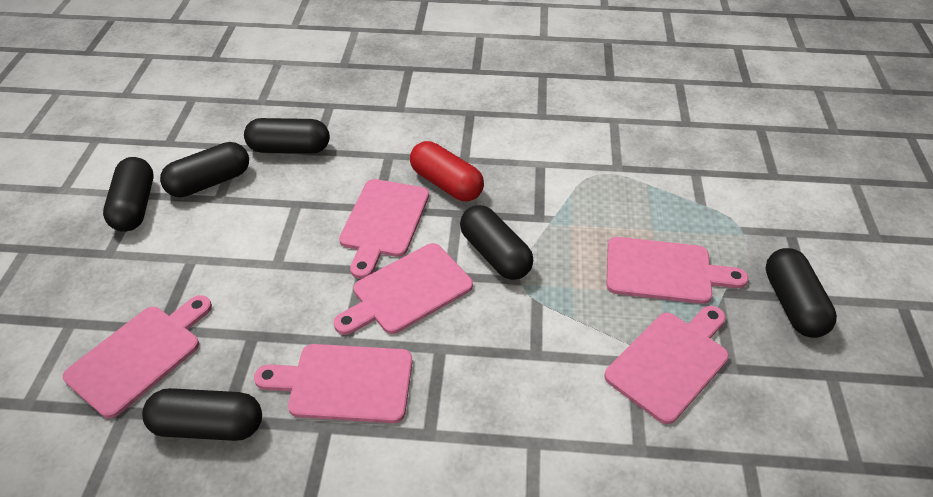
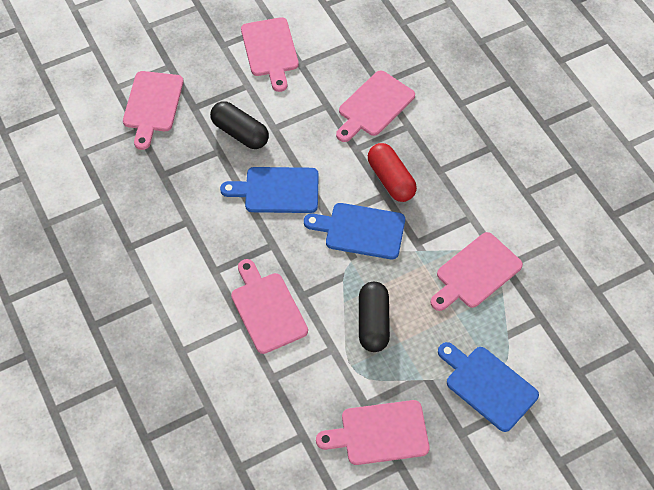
black capsule: 6 -> 2
blue cutting board: 0 -> 3

